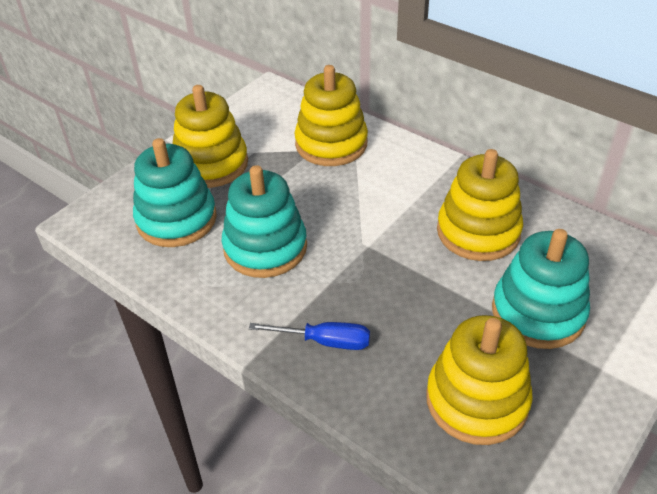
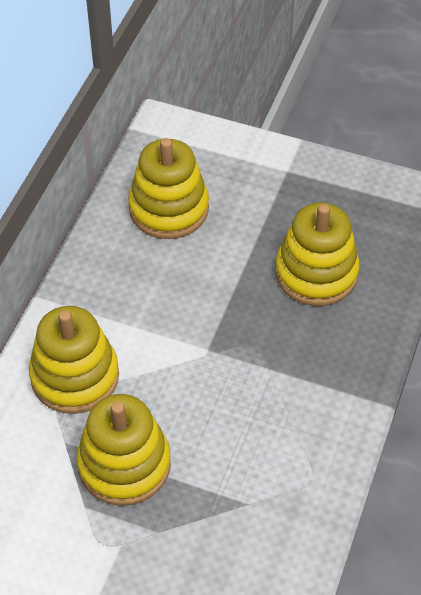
blue screwdriver: 1 -> 0
turquoise stacking toy: 3 -> 0

